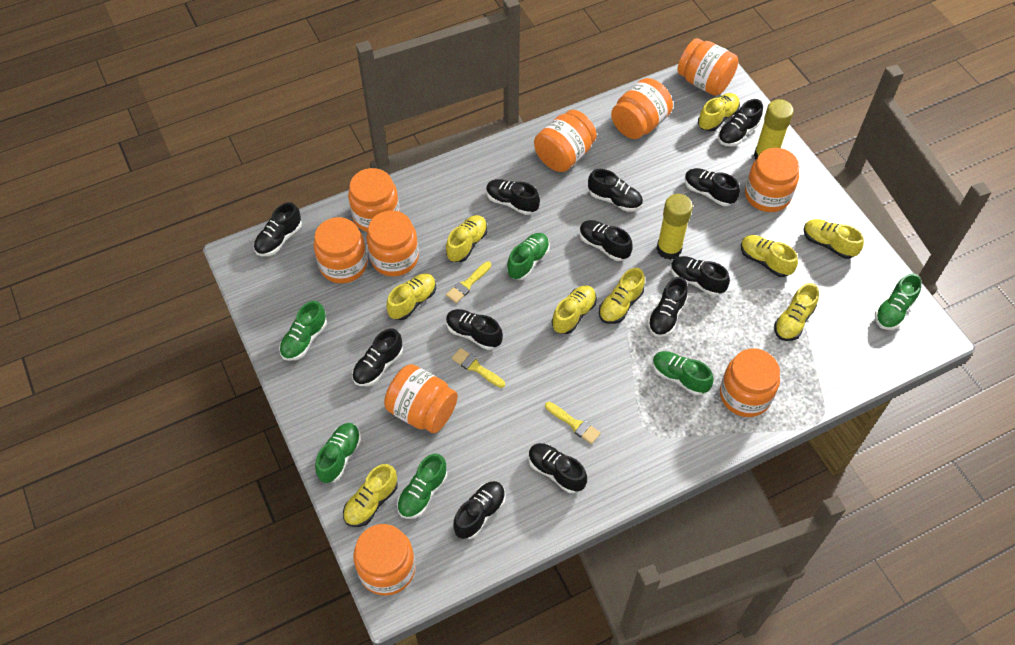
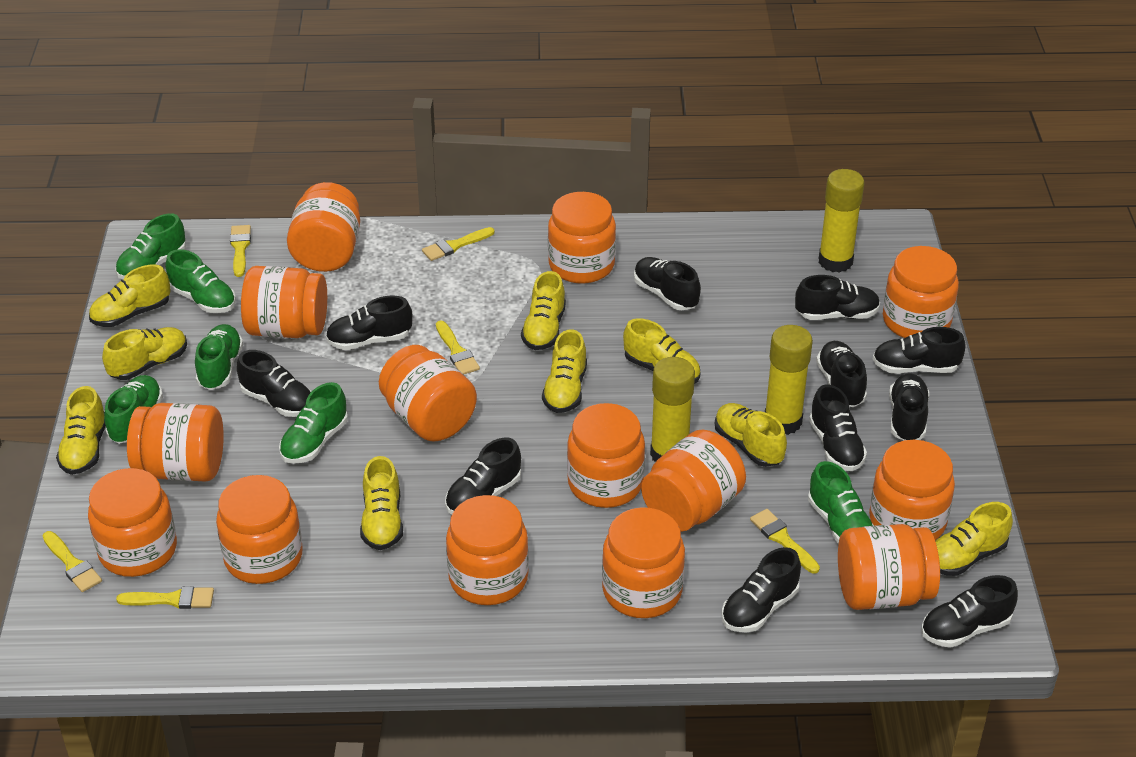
black shoe: 12 -> 11
orange jar: 10 -> 14
yellow brush: 3 -> 6
yellow glue stick: 2 -> 3

